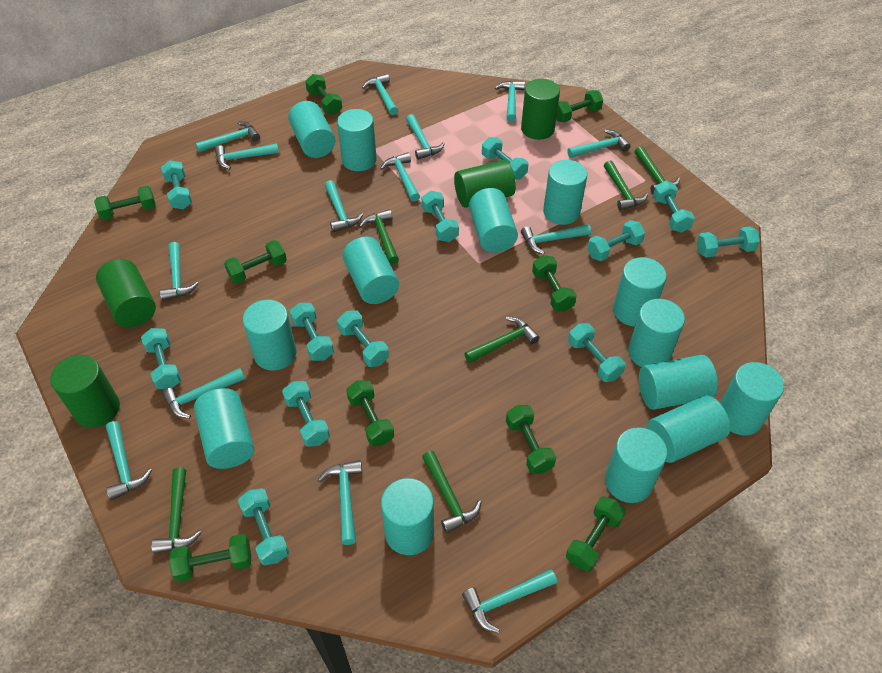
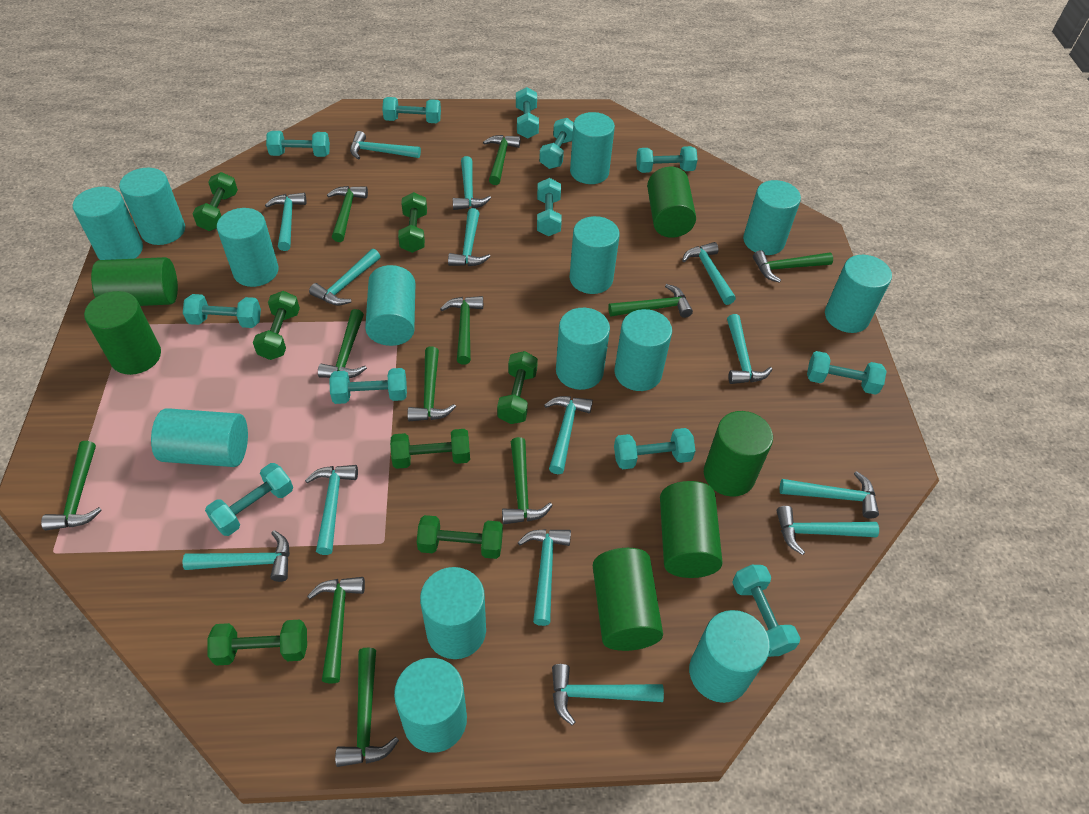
green cylinder: 4 -> 6
green dumbbell: 9 -> 7
green hammer: 6 -> 11

